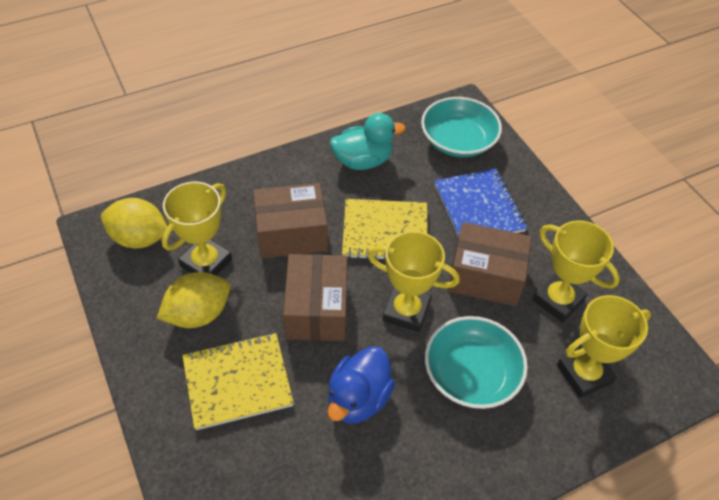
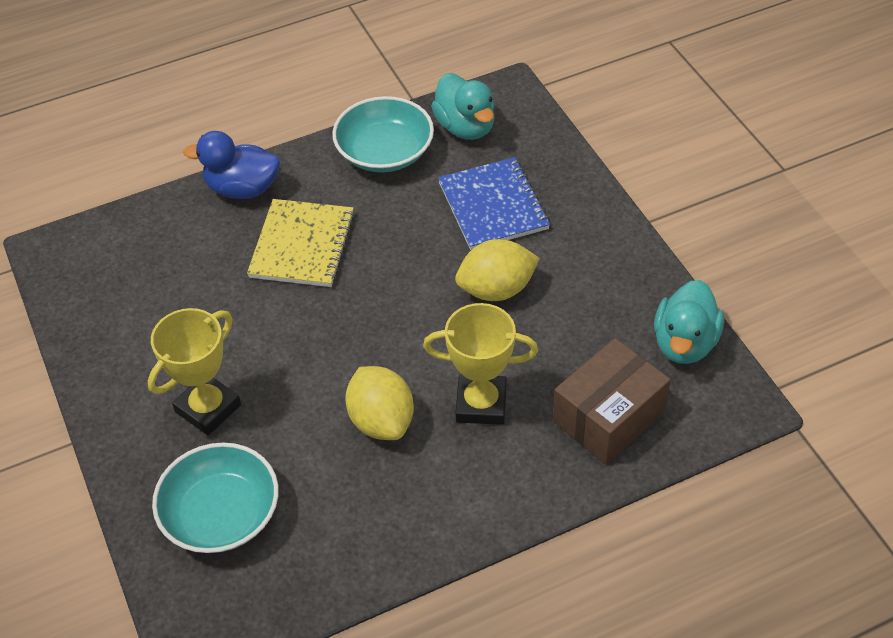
brown box: 3 -> 1
turquoise duck: 1 -> 2
yellow notebook: 2 -> 1
yellow trophy: 4 -> 2

